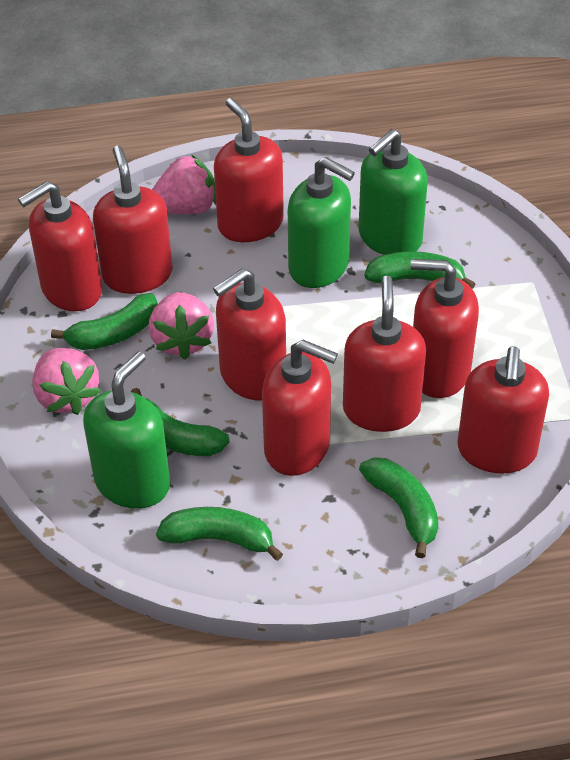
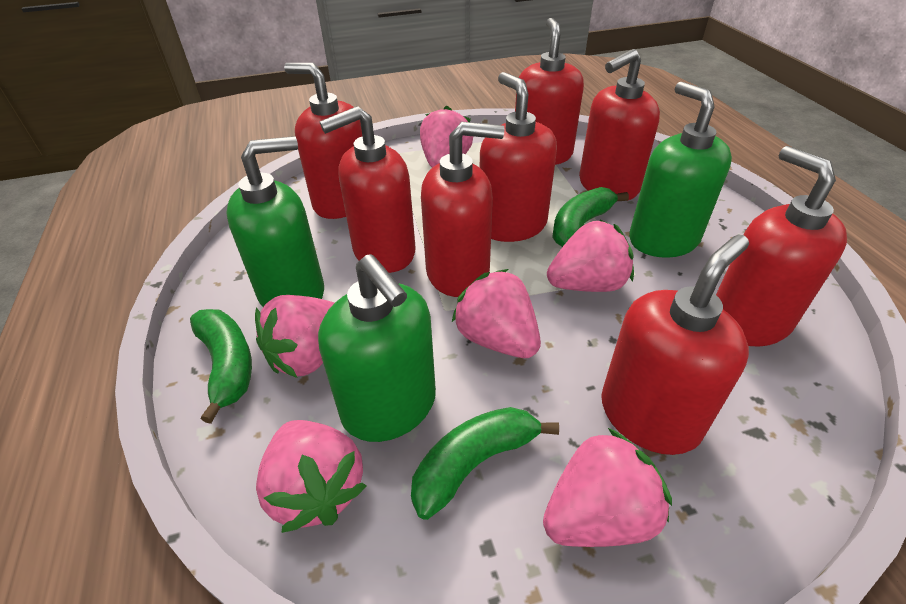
green banana: 5 -> 3
pink strawberry: 3 -> 6

